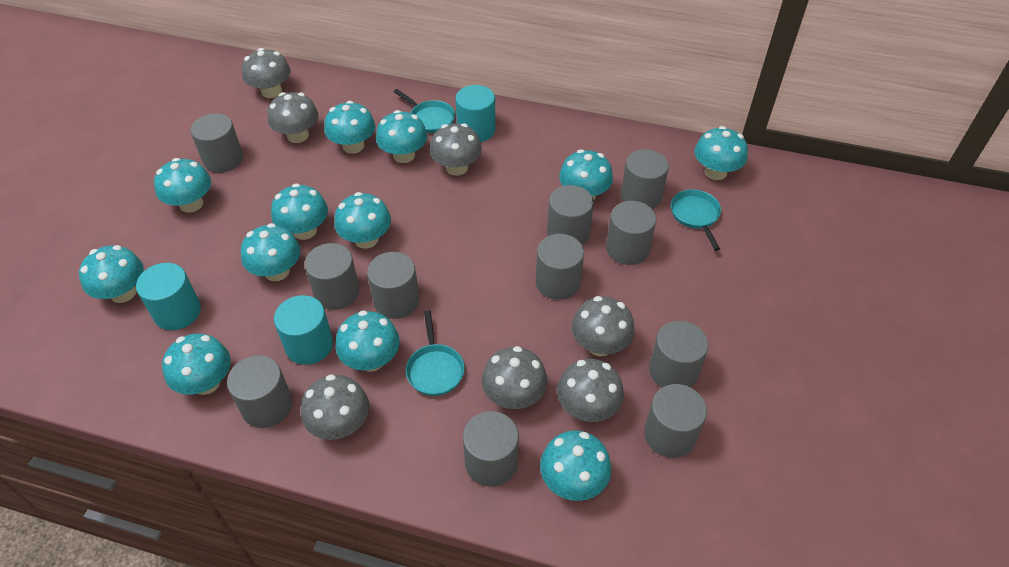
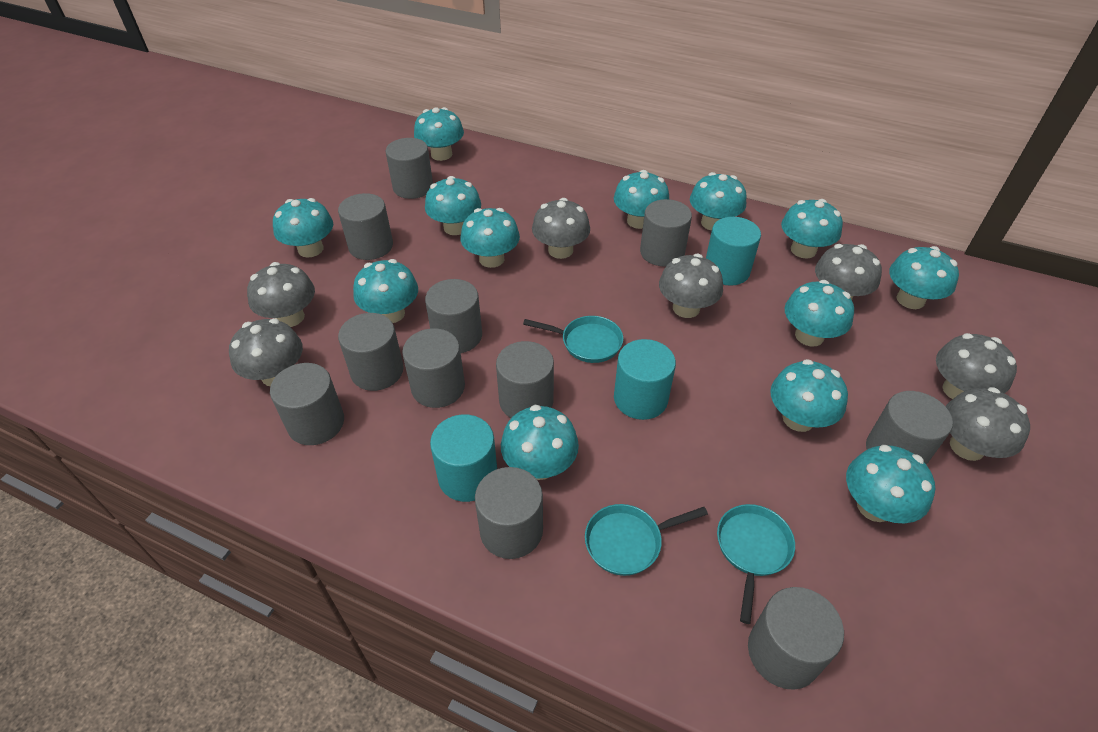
turquoise mushroom: 12 -> 13

